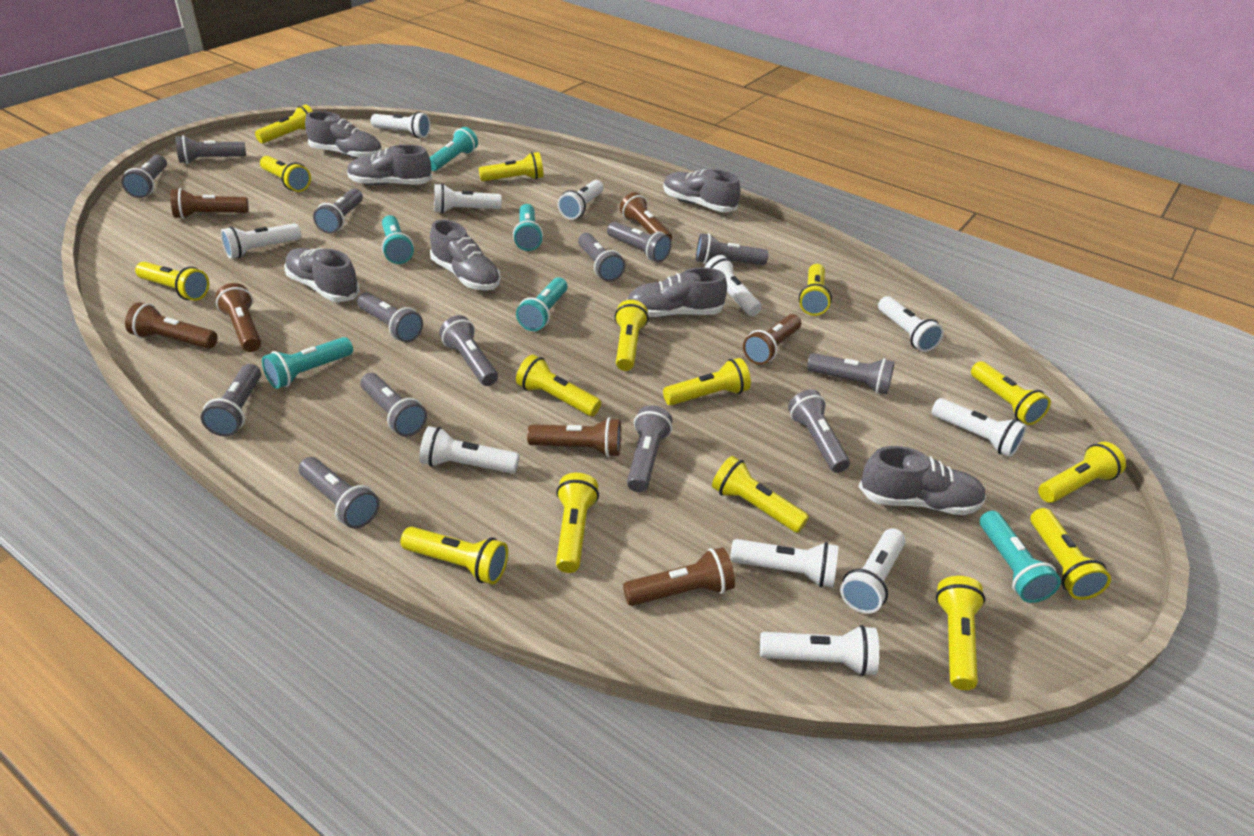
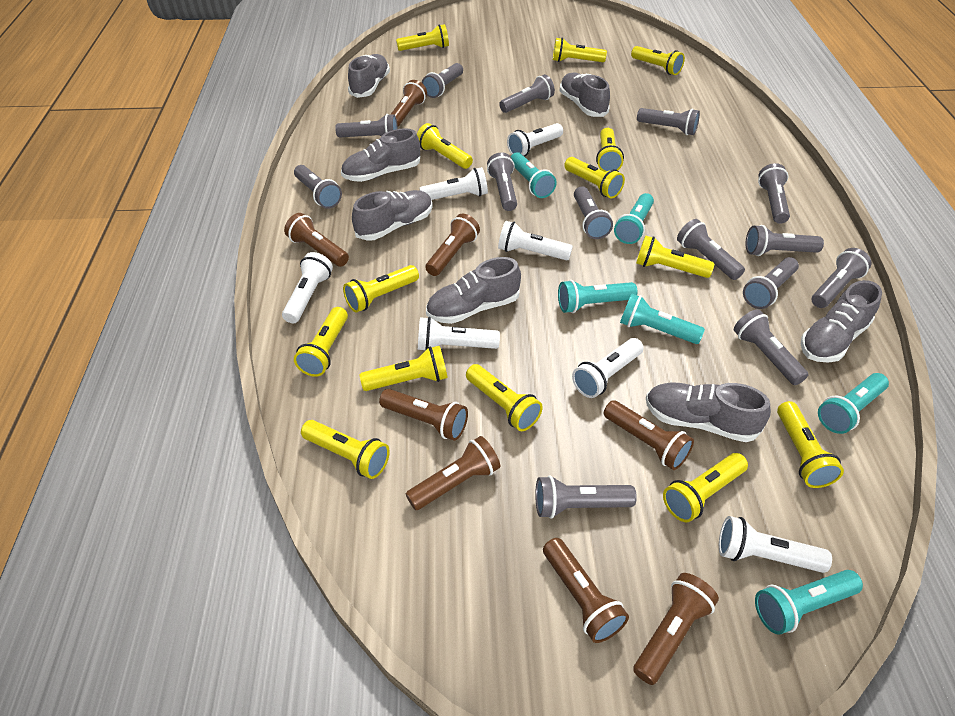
brown flashlight: 7 -> 8
white flashlight: 11 -> 7
yellow flashlight: 15 -> 14

